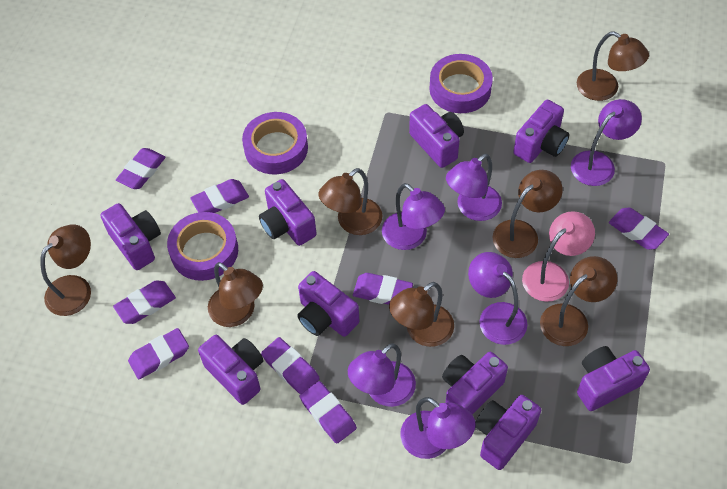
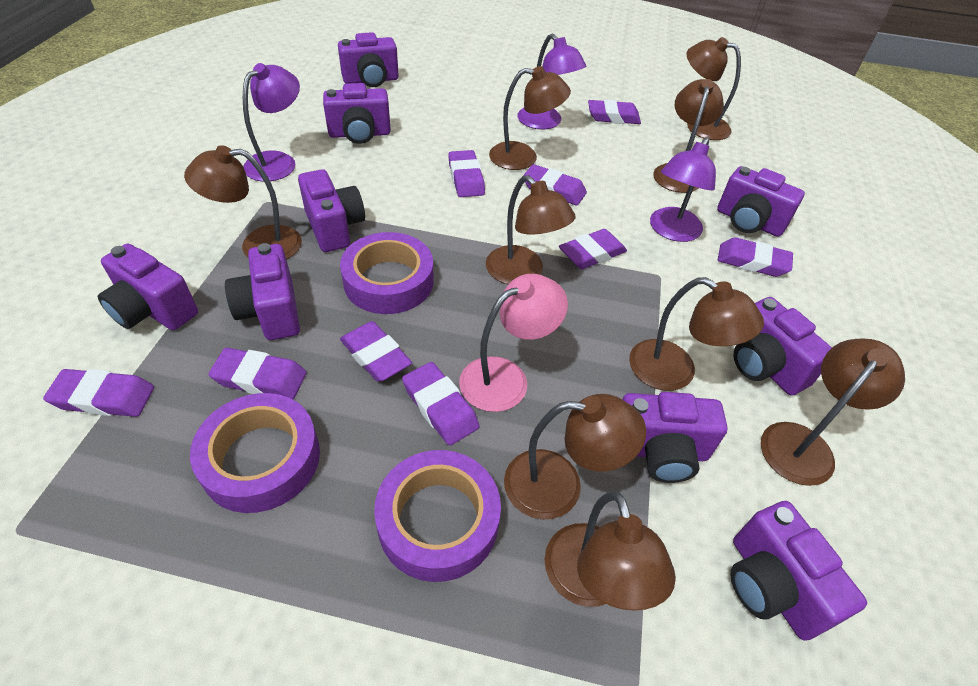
brown lamp: 7 -> 9
purple eraser: 8 -> 9
purple lamp: 6 -> 3

